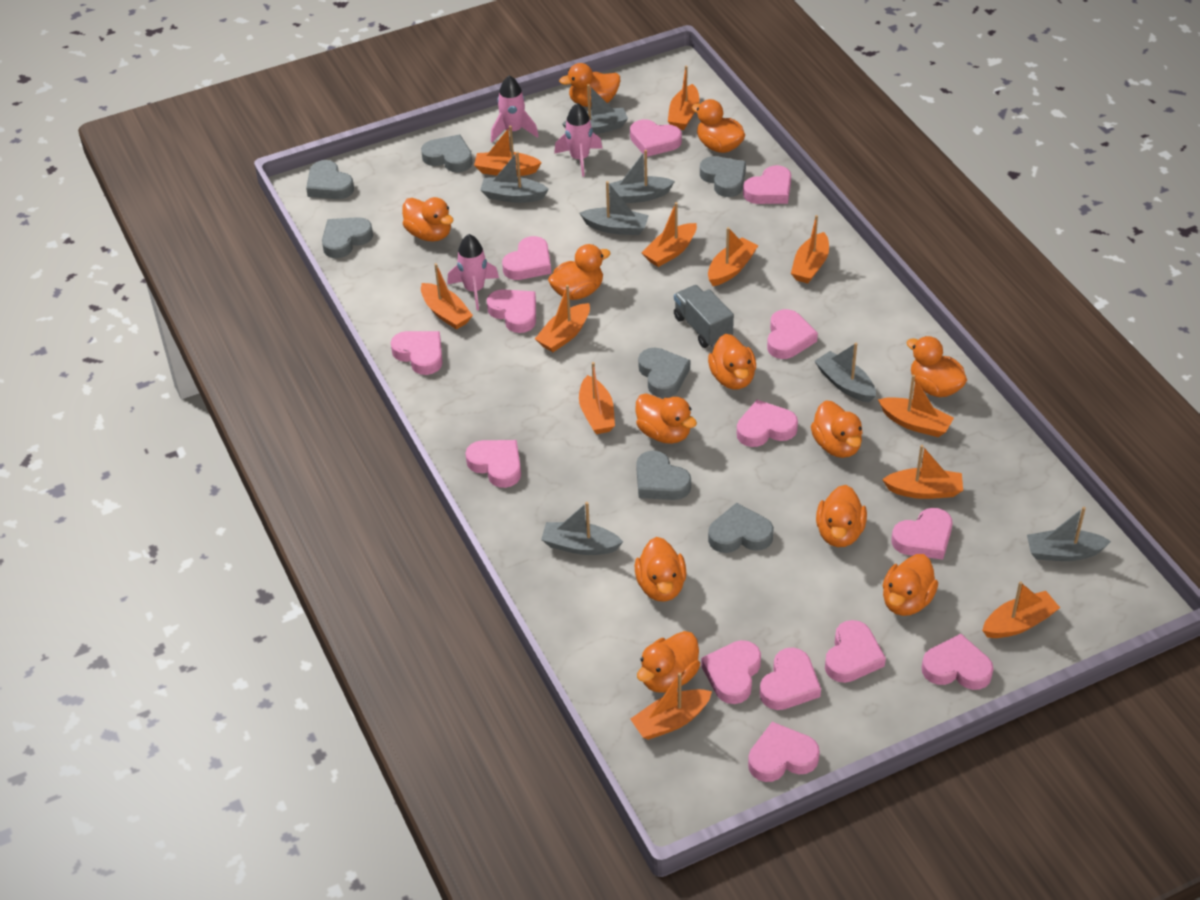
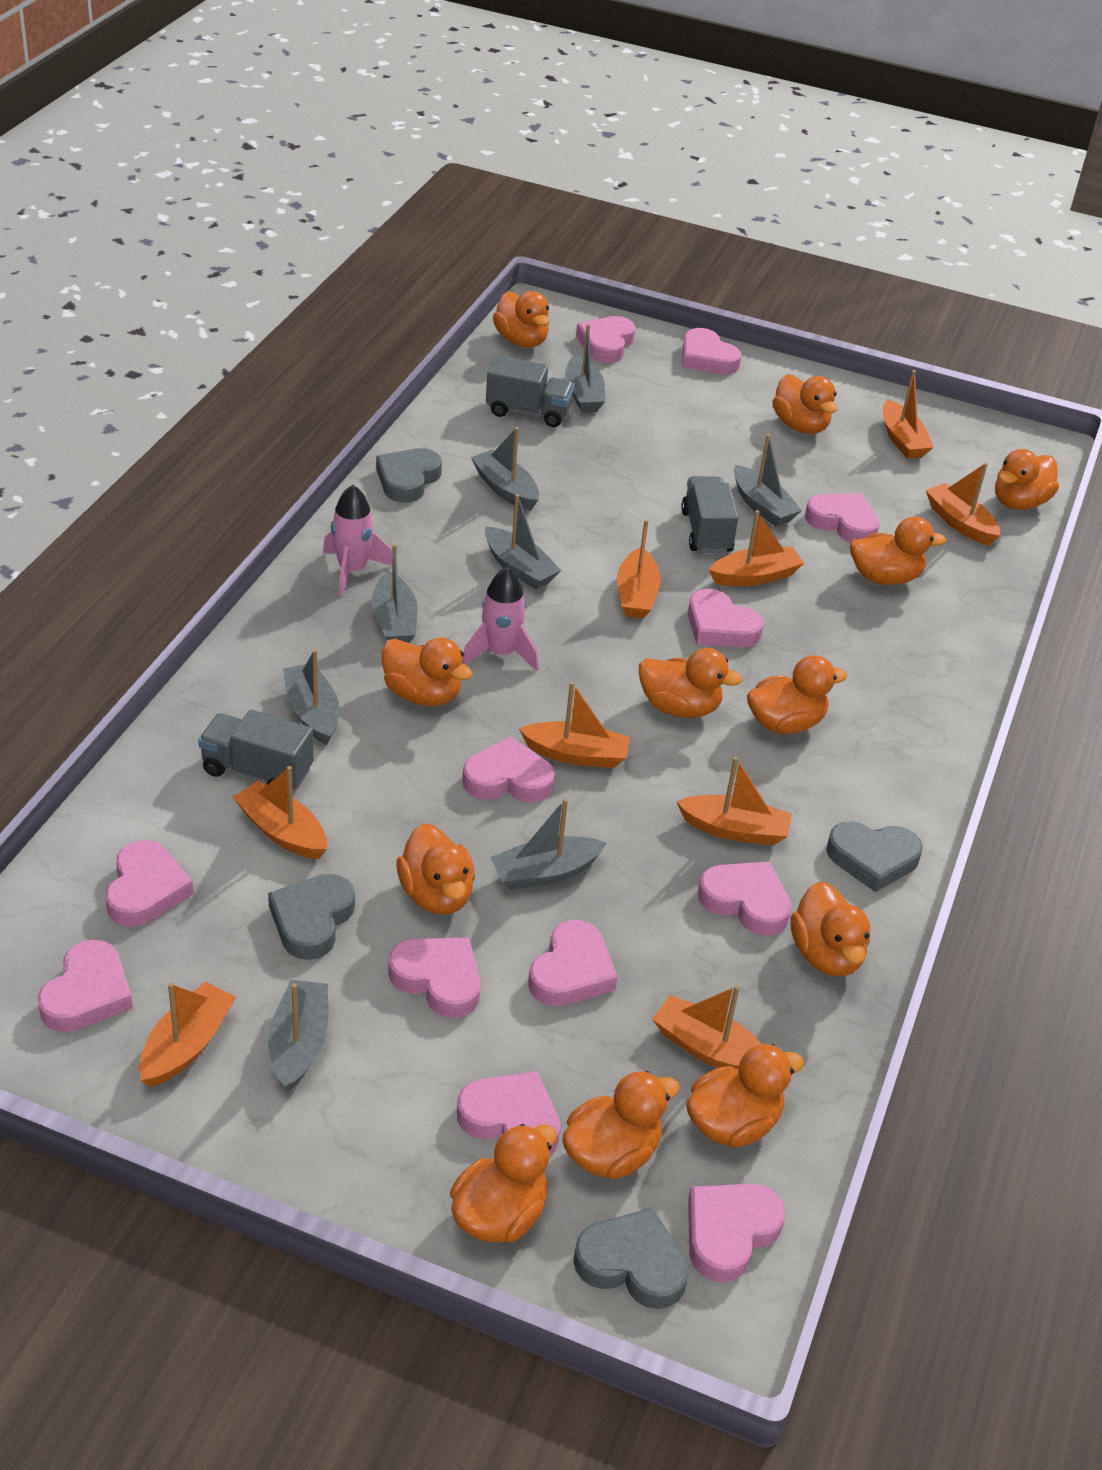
grey boat: 7 -> 8
grey heart: 7 -> 4
grey truck: 1 -> 3
orange boat: 12 -> 9
pink heart: 14 -> 12
pink rocket: 3 -> 2

